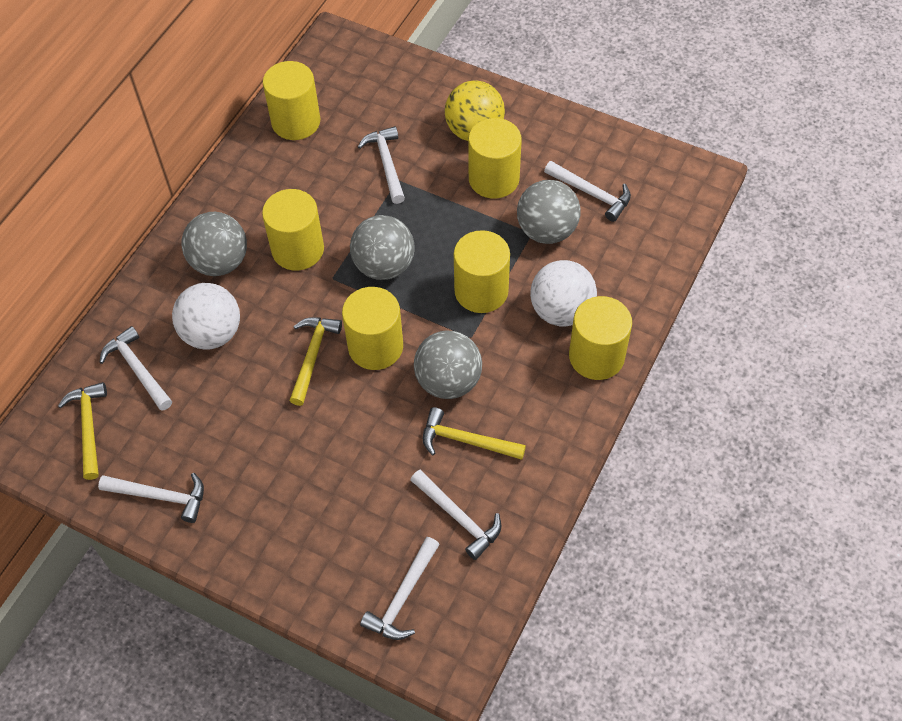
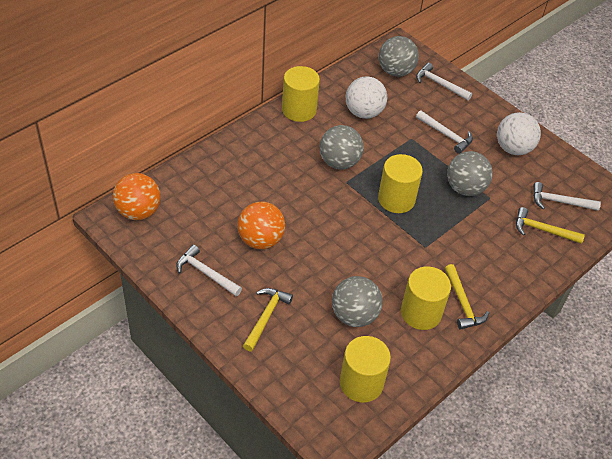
orange ball: 0 -> 2
white hammer: 6 -> 4
yellow ball: 1 -> 0
yellow cylinder: 6 -> 4

